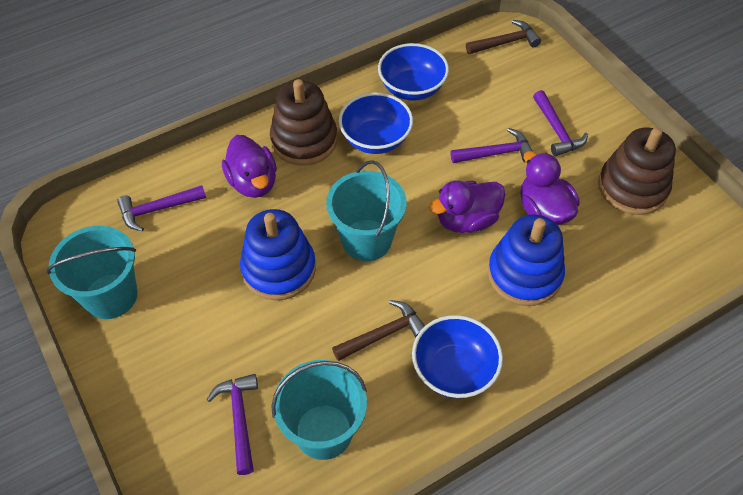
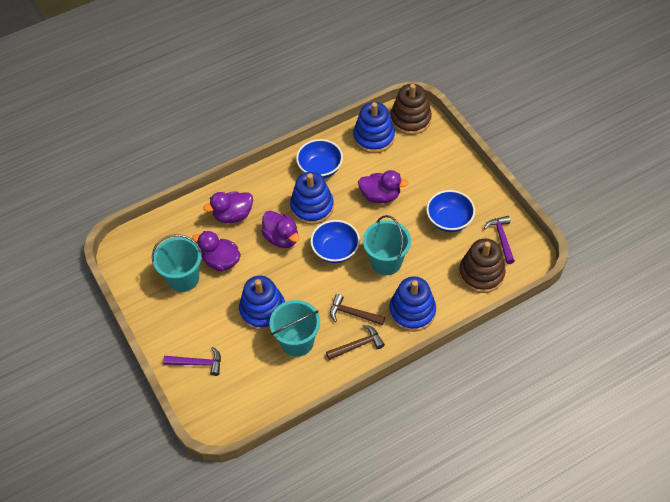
blue stacking toy: 2 -> 4
purple duck: 3 -> 4
purple hammer: 4 -> 2

